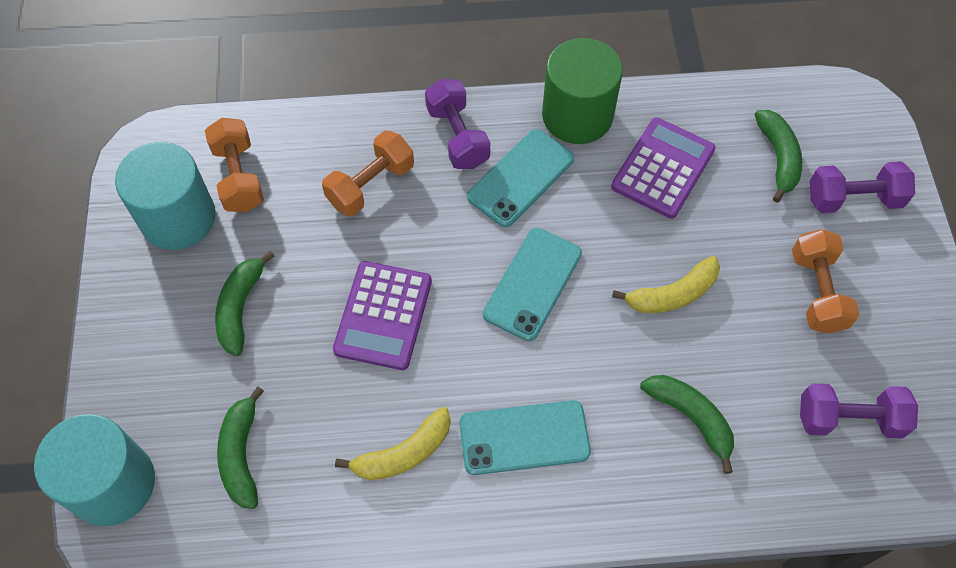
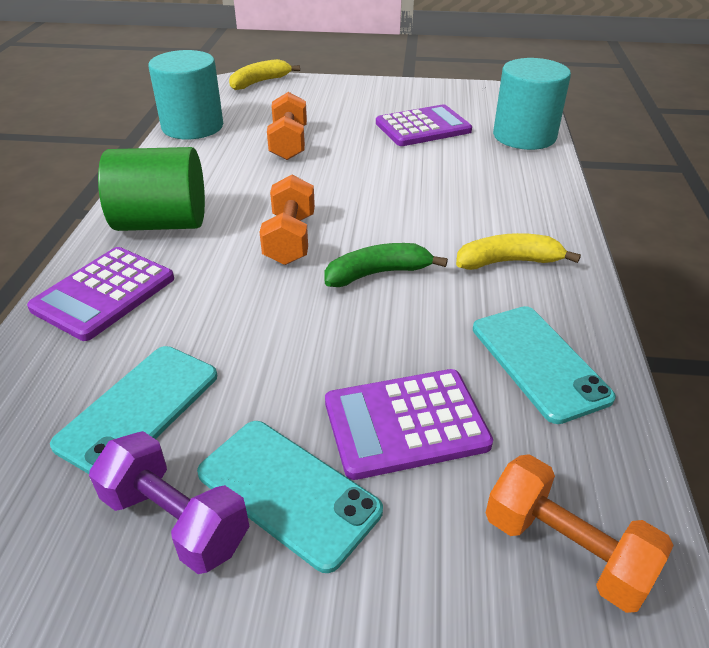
green banana: 4 -> 1
purple calculator: 2 -> 3
purple dumbbell: 3 -> 1

